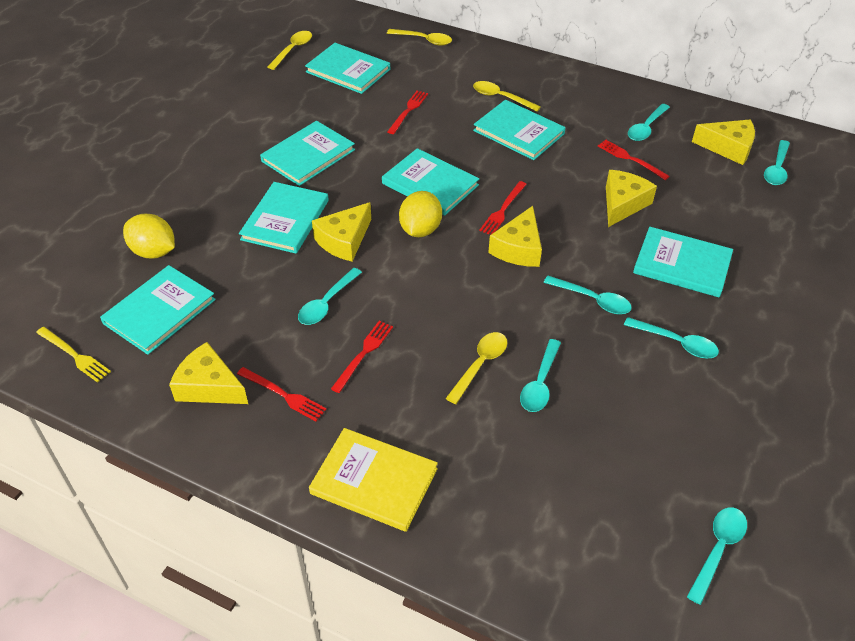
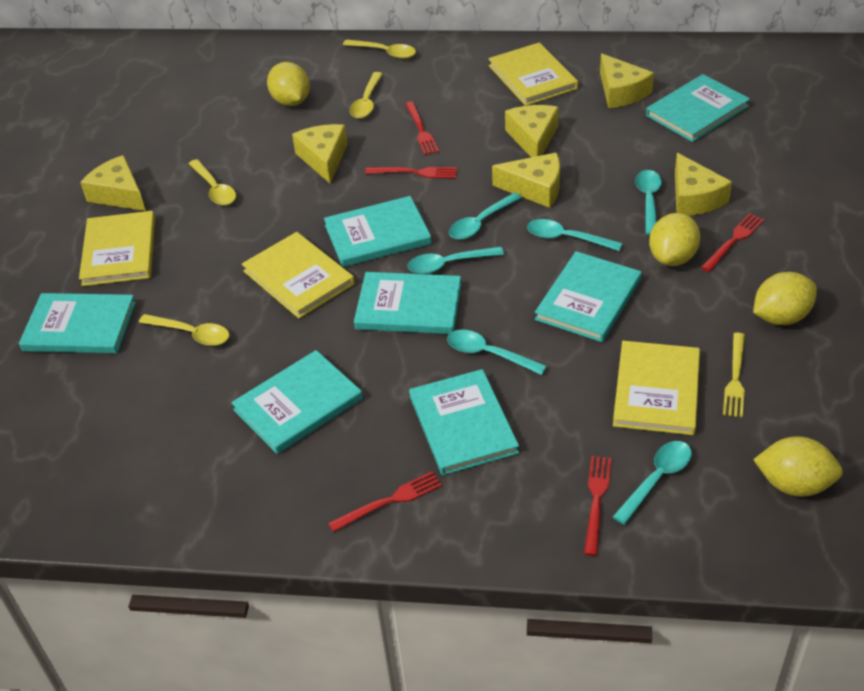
turquoise spoon: 7 -> 6
yellow book: 1 -> 4
yellow cheese: 5 -> 6
yellow lemon: 2 -> 4

